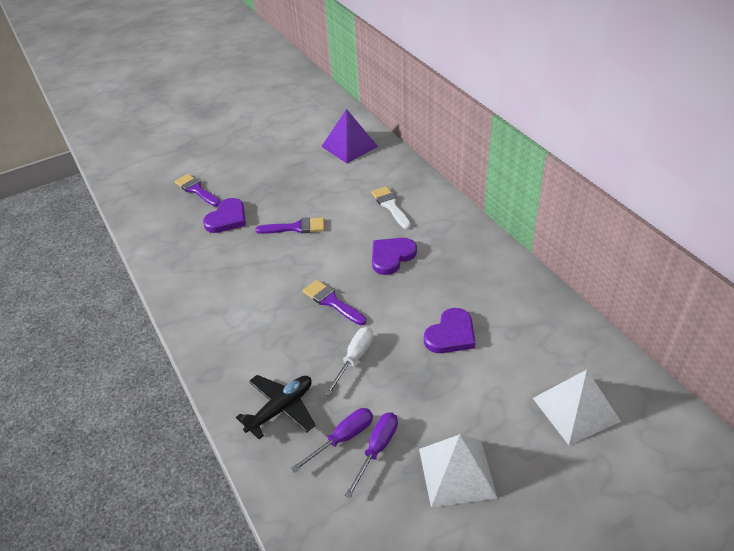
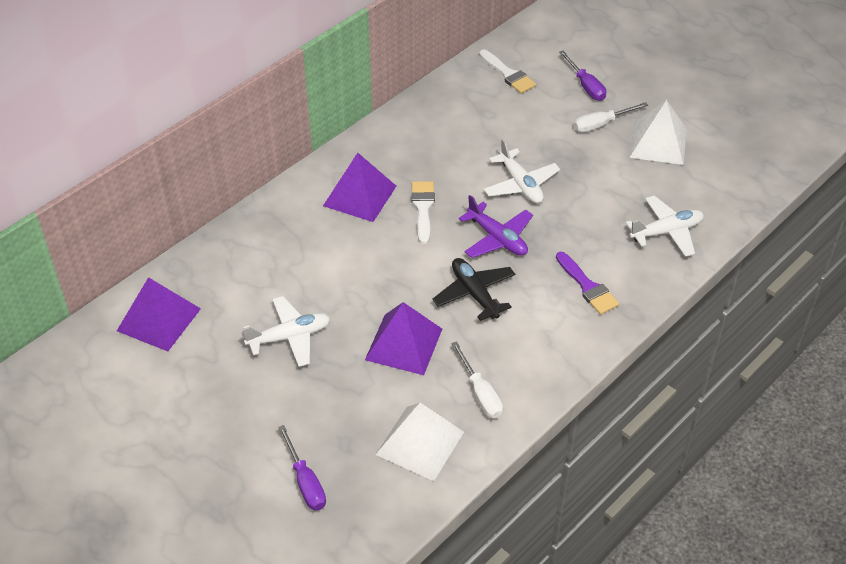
purple brush: 3 -> 1
purple heart: 3 -> 0
purple plane: 0 -> 1
purple pyramid: 1 -> 3
white brush: 1 -> 2
white plane: 0 -> 3
white screwdriver: 1 -> 2

